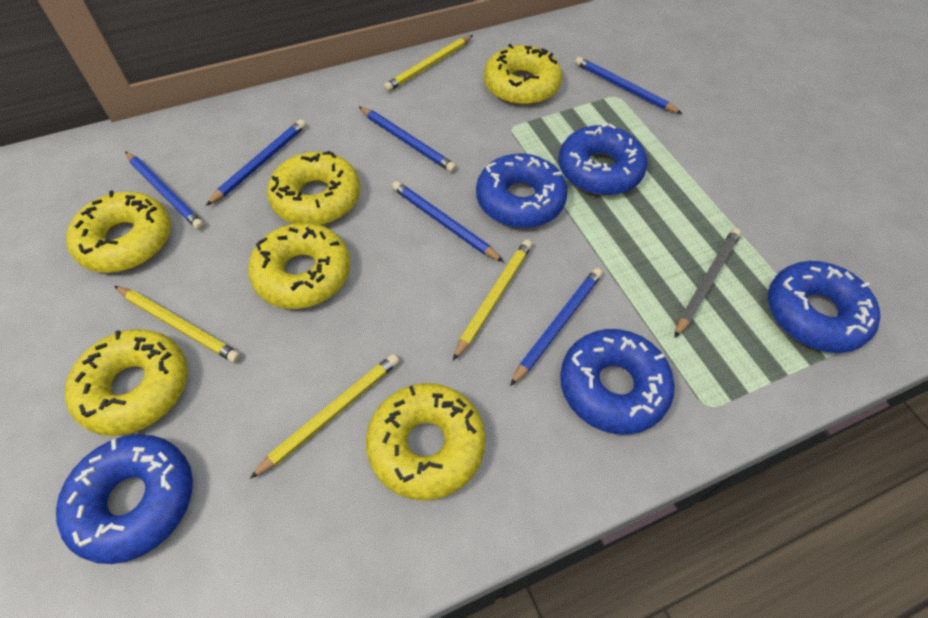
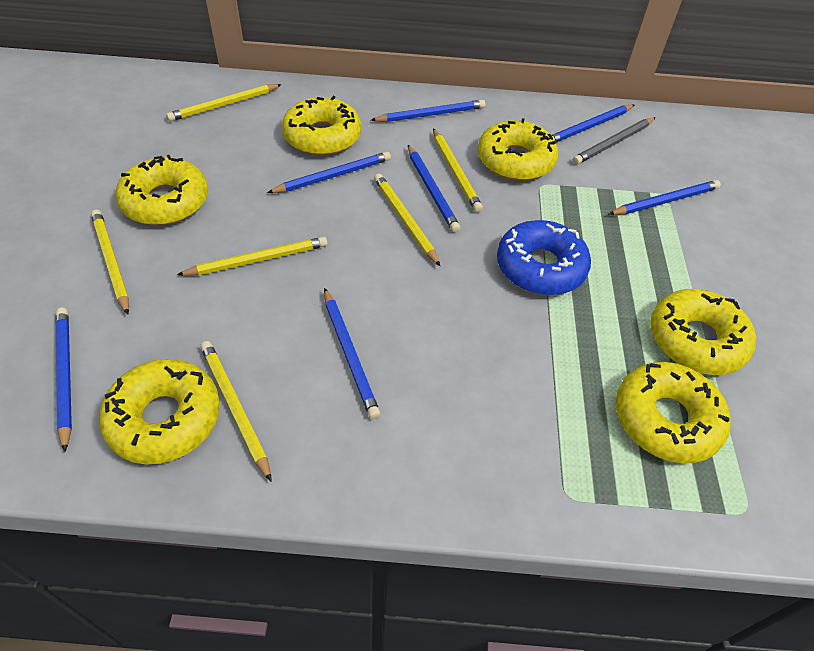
blue donut: 5 -> 1
blue pencil: 6 -> 7
yellow pencil: 4 -> 6

